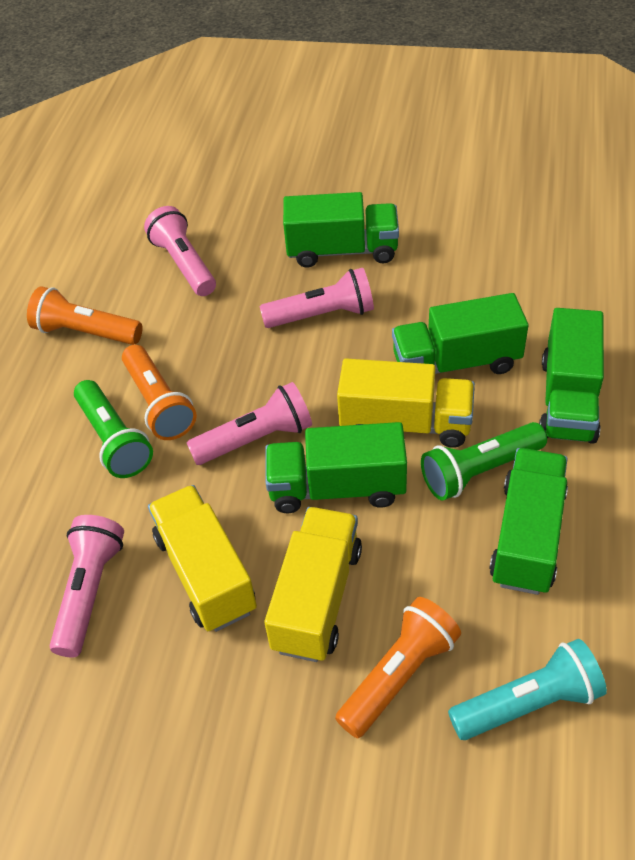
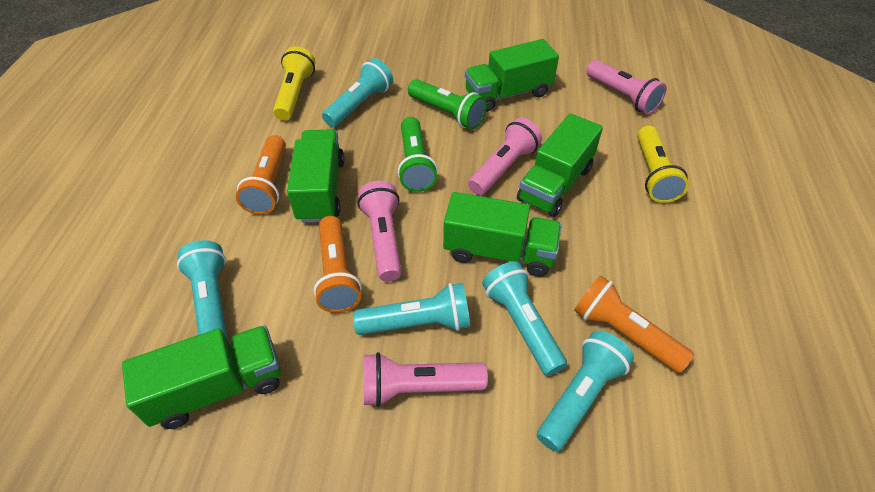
turquoise flashlight: 1 -> 5
yellow flashlight: 0 -> 2
yellow truck: 3 -> 0

